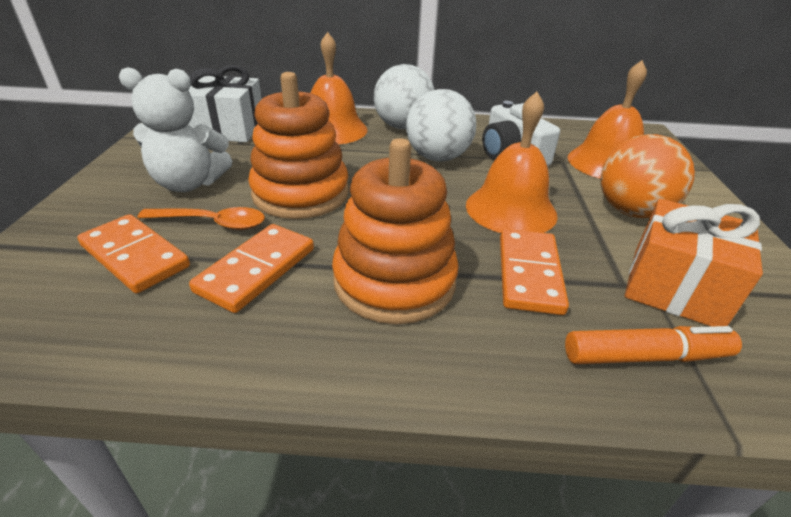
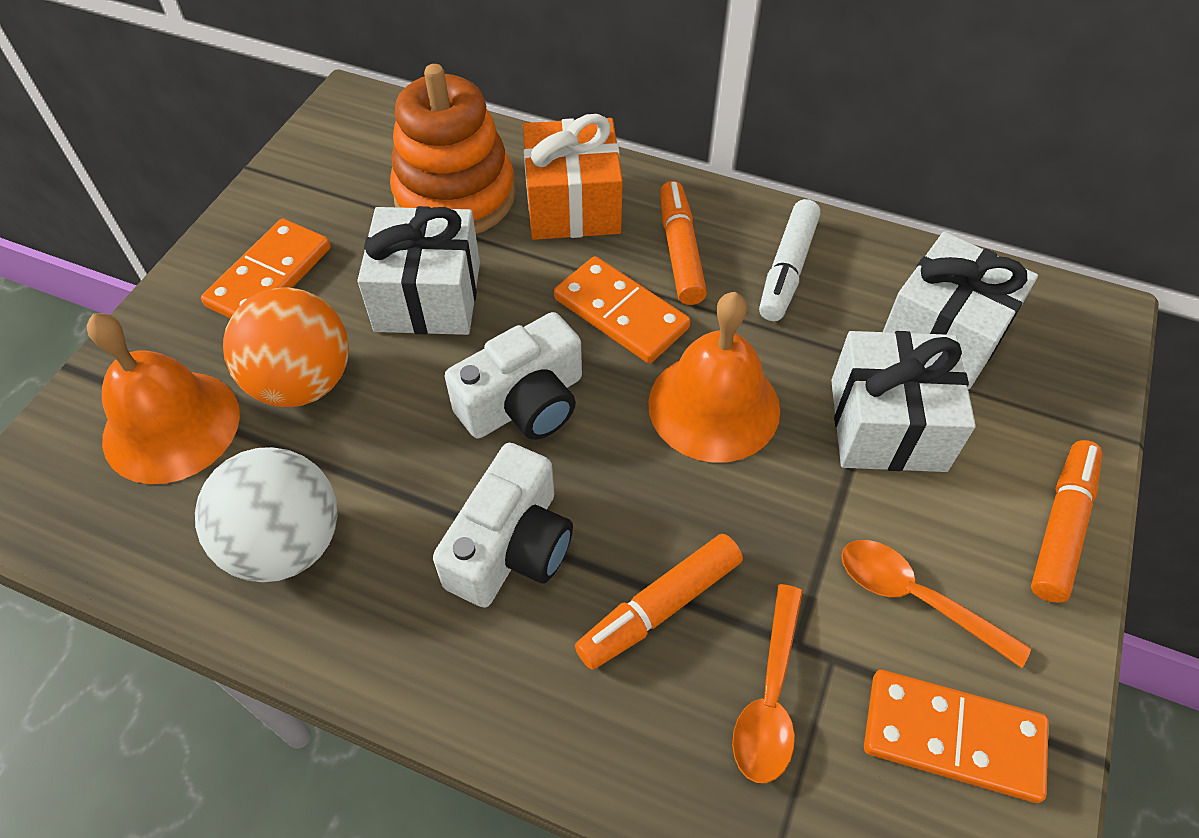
orange bell: 3 -> 2
orange marker: 1 -> 3
orange spoon: 1 -> 2
orange stacking toy: 2 -> 1
white ball: 2 -> 1
white camera: 1 -> 2
white gift: 1 -> 3
white marker: 0 -> 1
white teddy bear: 1 -> 0

